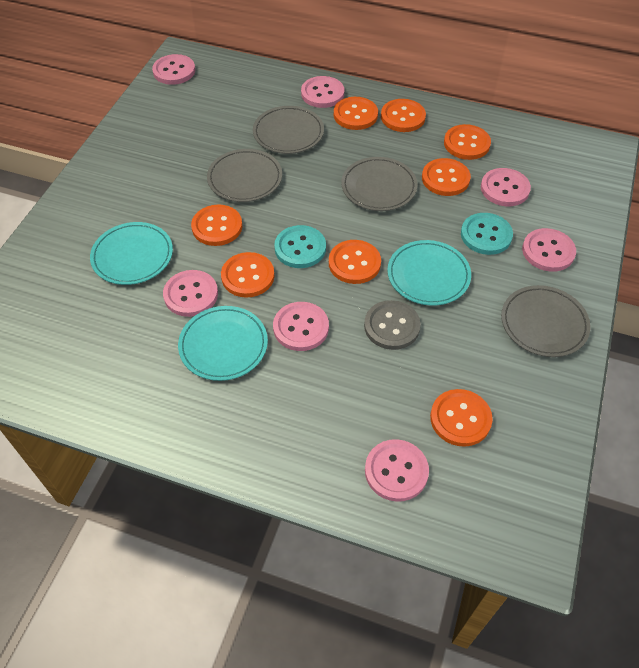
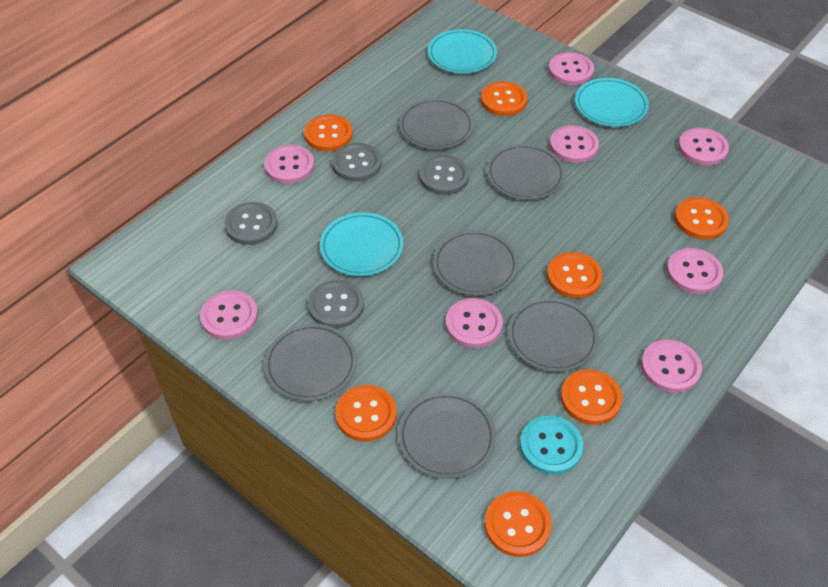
grey button: 1 -> 4
grey plate: 4 -> 6
orange button: 8 -> 7
pink button: 7 -> 8
turquoise button: 2 -> 1

